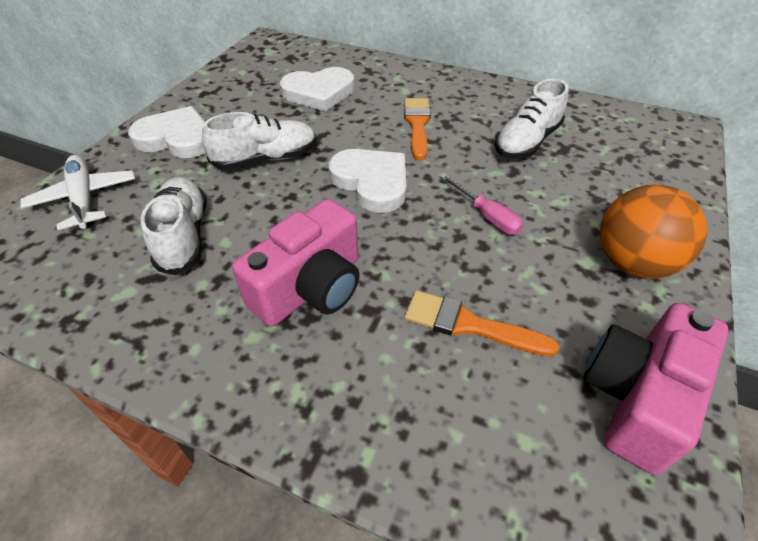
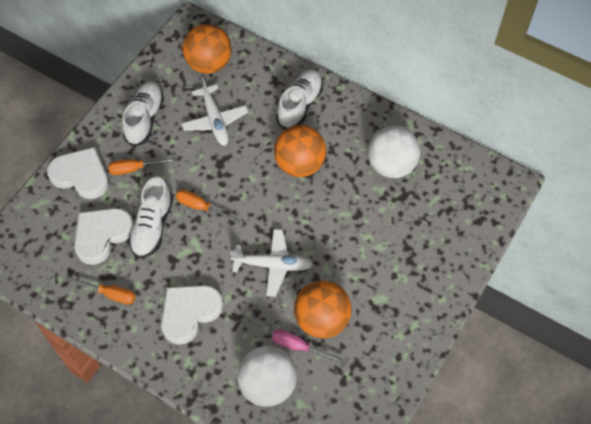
orange ball: 1 -> 3
orange brush: 2 -> 0
orange screwdriver: 0 -> 3
pink camera: 2 -> 0
white ball: 0 -> 2
white plane: 1 -> 2

